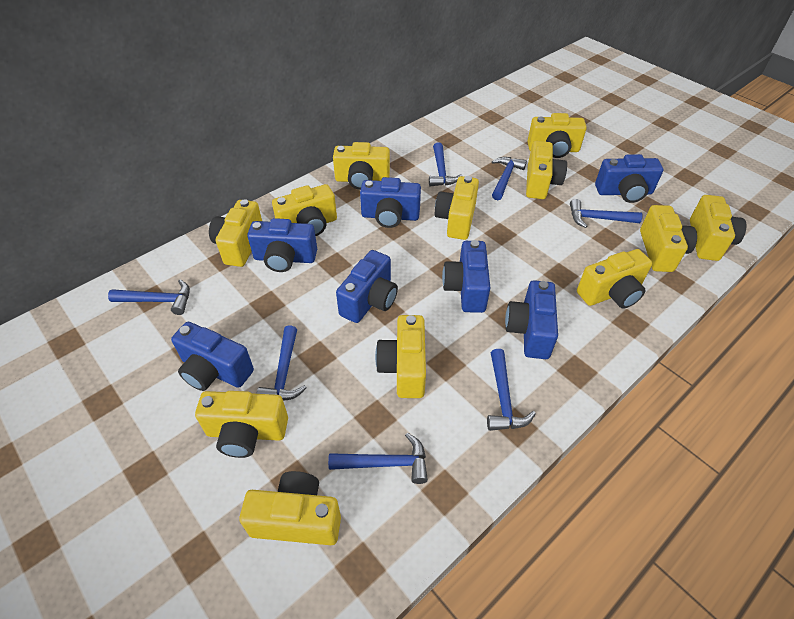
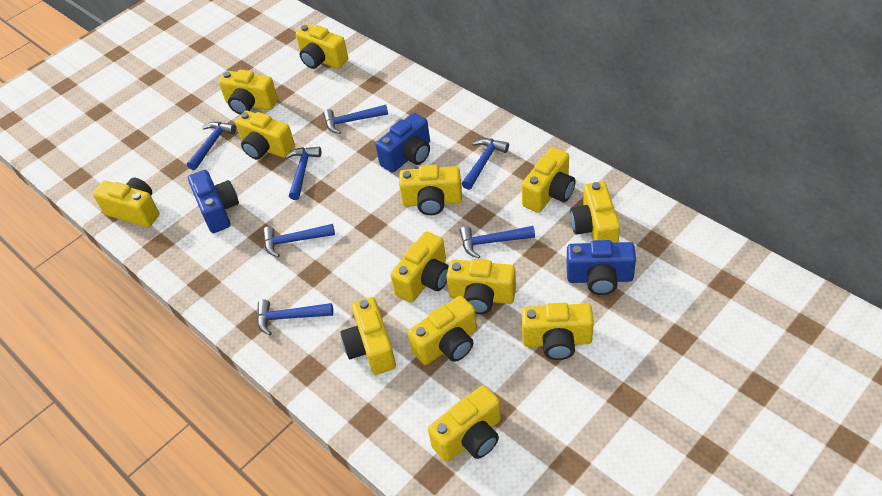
blue camera: 7 -> 3
yellow camera: 12 -> 13

